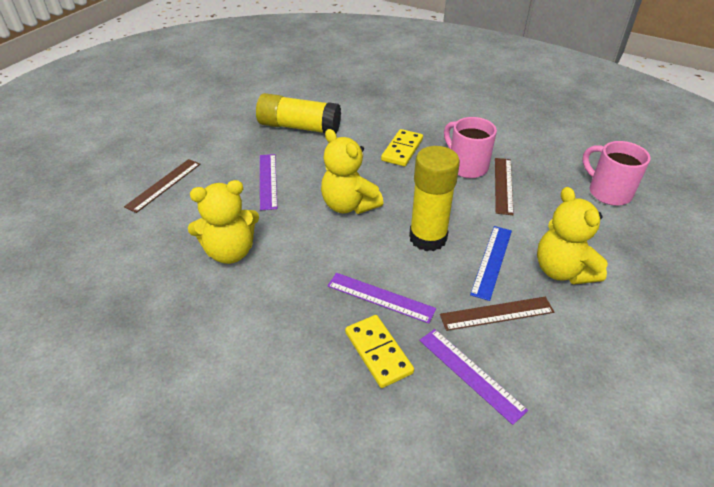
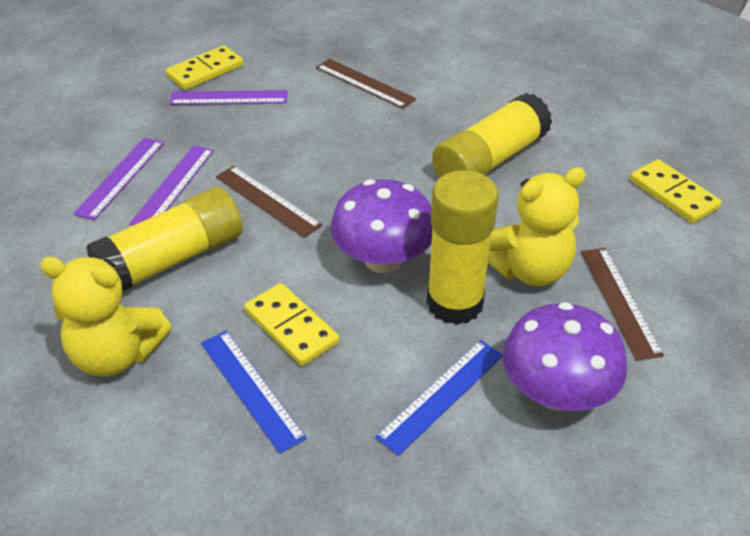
blue ruler: 1 -> 2
pink mug: 2 -> 0
purple mushroom: 0 -> 2
yellow domino: 2 -> 3
yellow glue stick: 2 -> 3
yellow teddy bear: 3 -> 2

